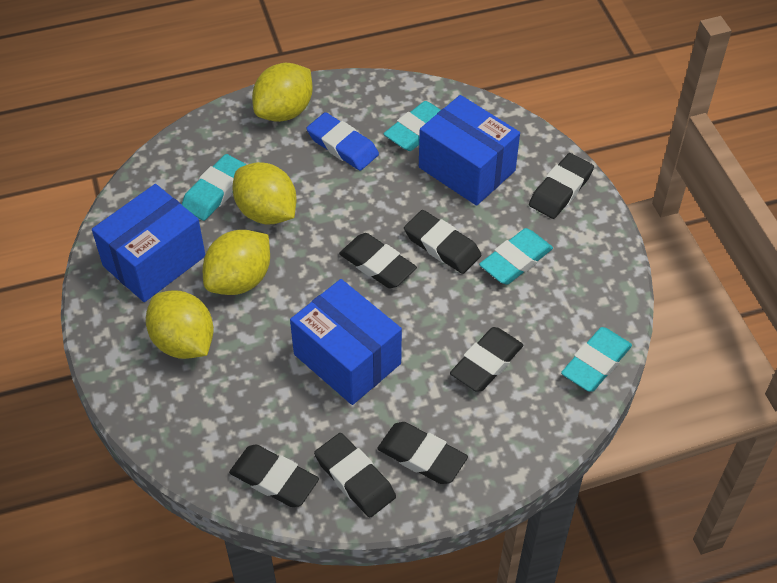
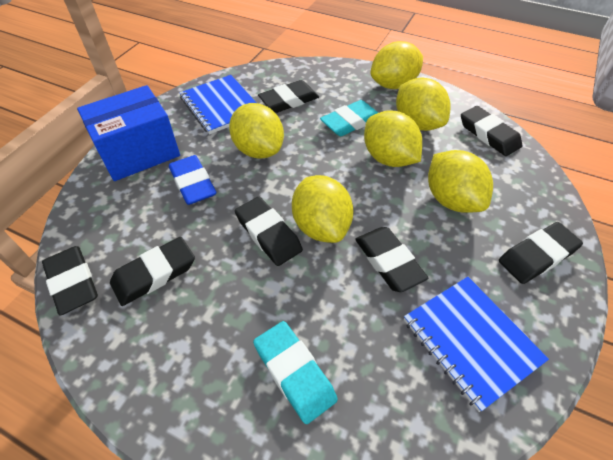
blue box: 3 -> 1
blue notebook: 0 -> 2
turquoise eraser: 4 -> 2
yellow lemon: 4 -> 6

